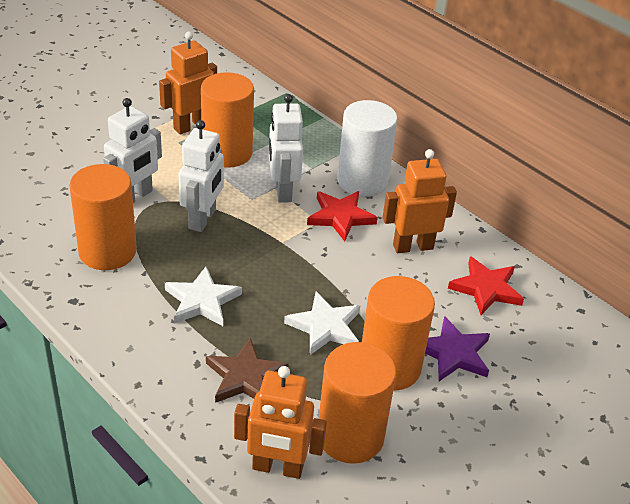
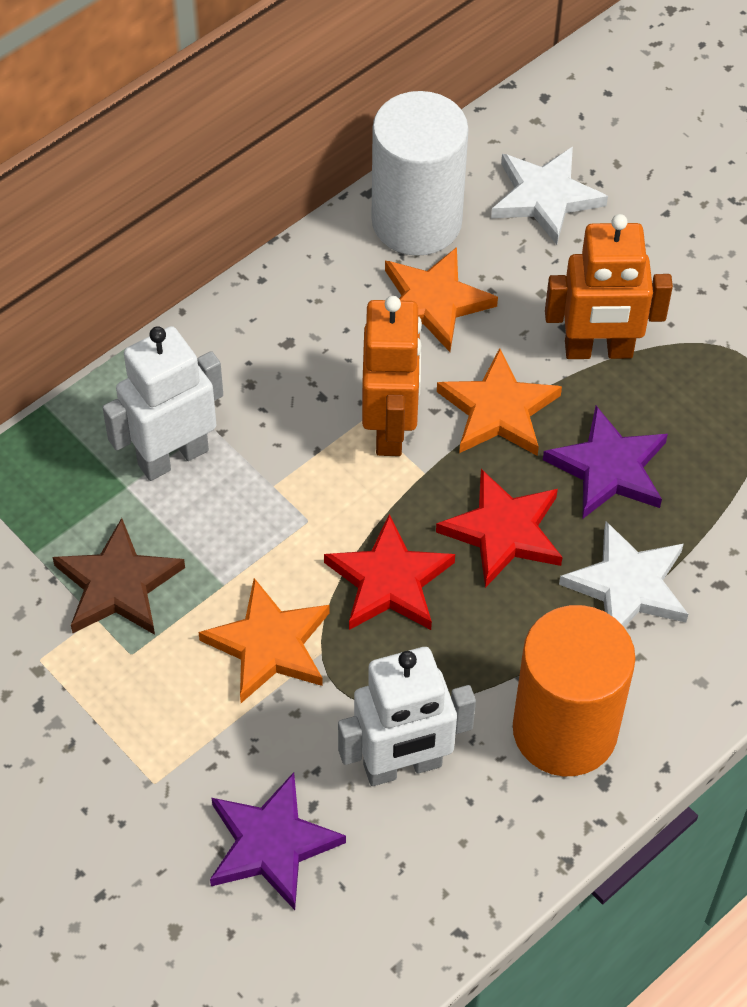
orange cylinder: 4 -> 1
orange robot: 3 -> 2
orange star: 0 -> 3
purple star: 1 -> 2
white robot: 3 -> 2

